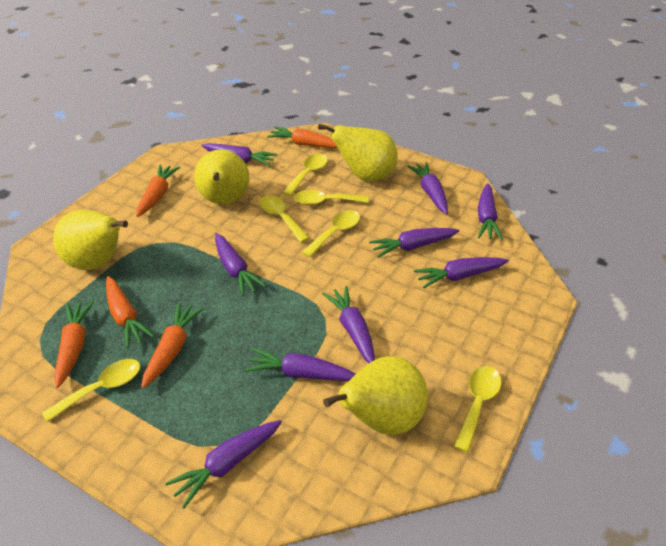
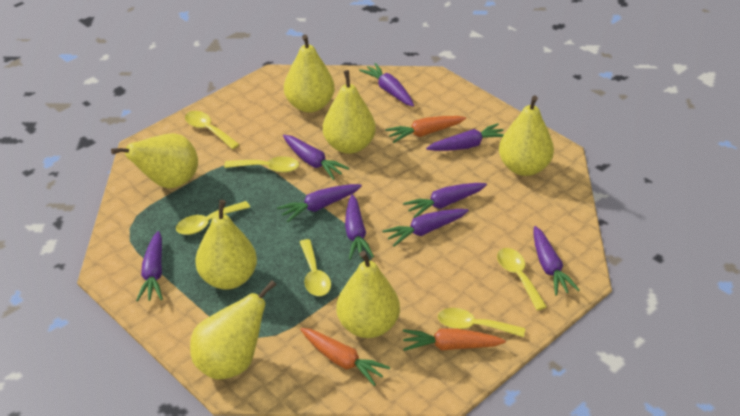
orange carrot: 5 -> 3
yellow pear: 4 -> 7

